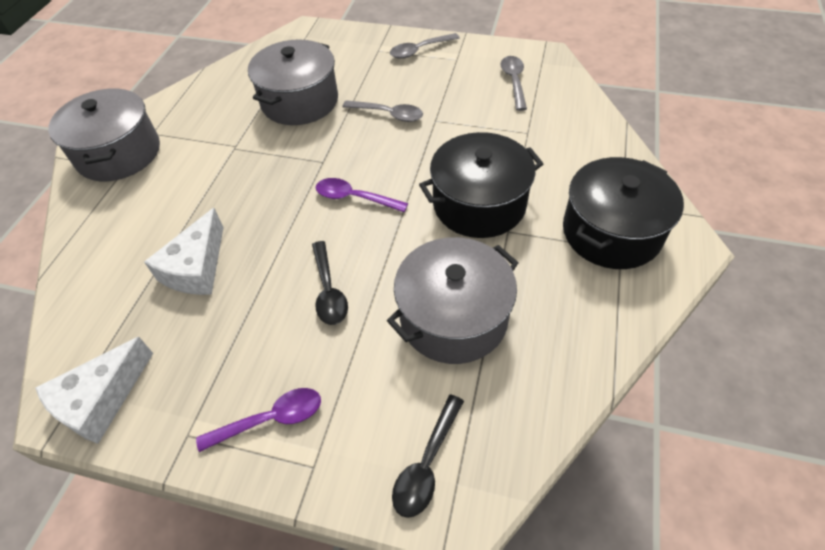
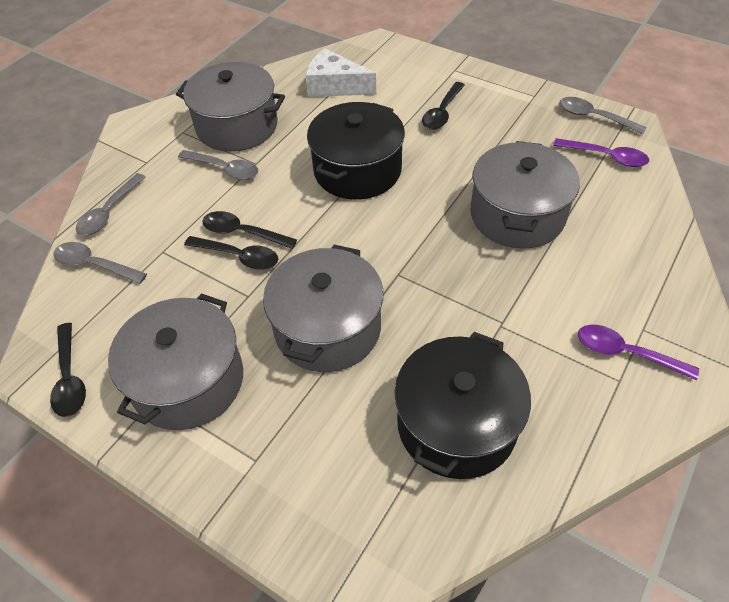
black spoon: 2 -> 4
grey pot: 3 -> 4
grey spoon: 3 -> 4
white cheese: 2 -> 1

